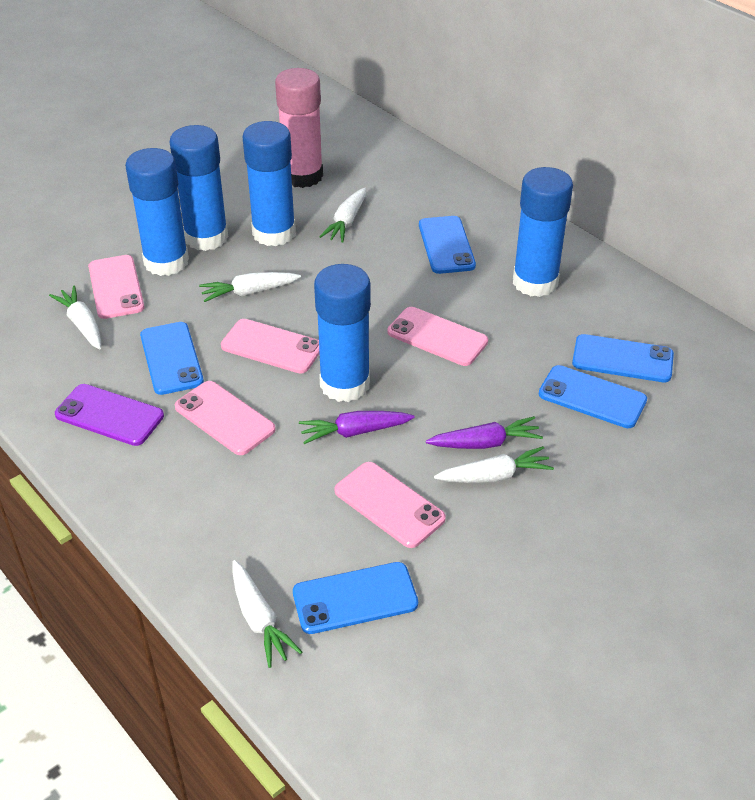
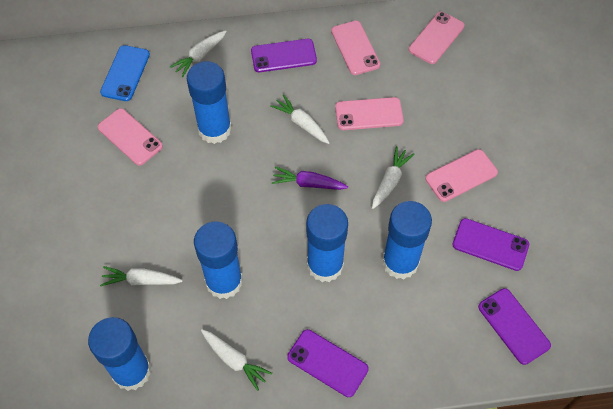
blue phone: 5 -> 1
pink glue stick: 1 -> 0
purple carrot: 2 -> 1
purple phone: 1 -> 4

